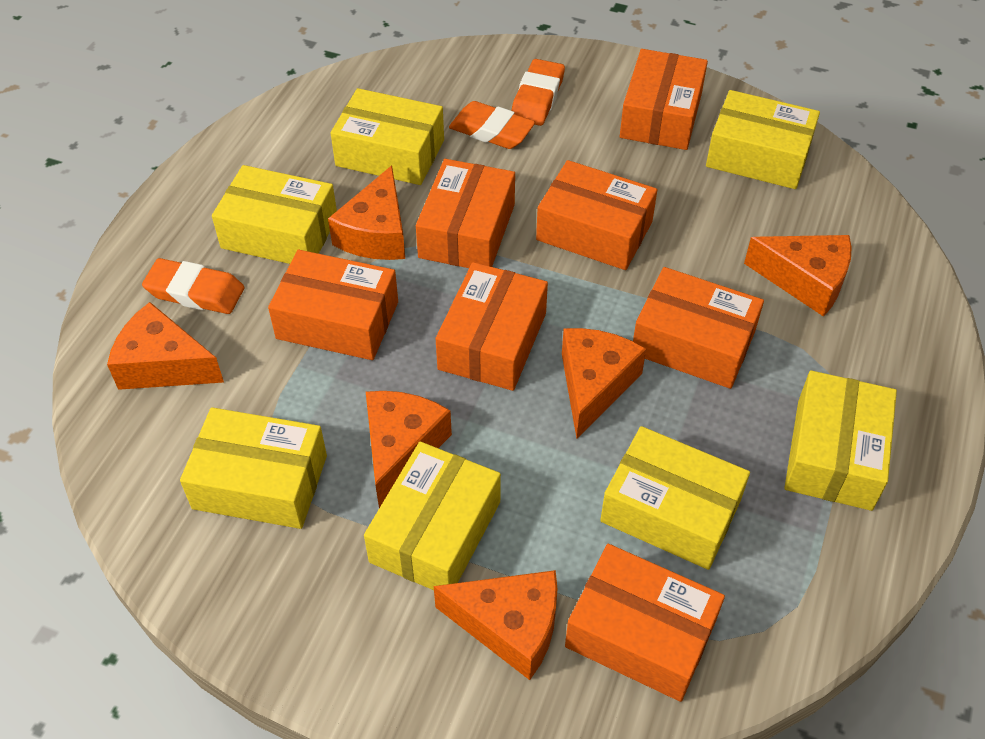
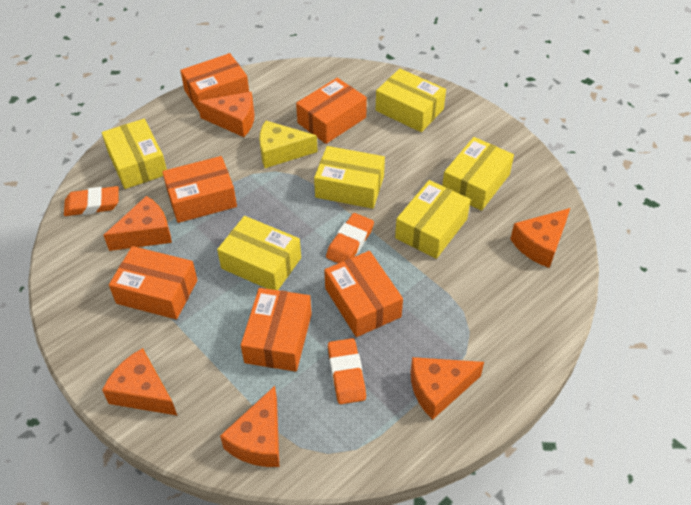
orange box: 7 -> 6
yellow box: 7 -> 6
yellow cheese: 0 -> 1

